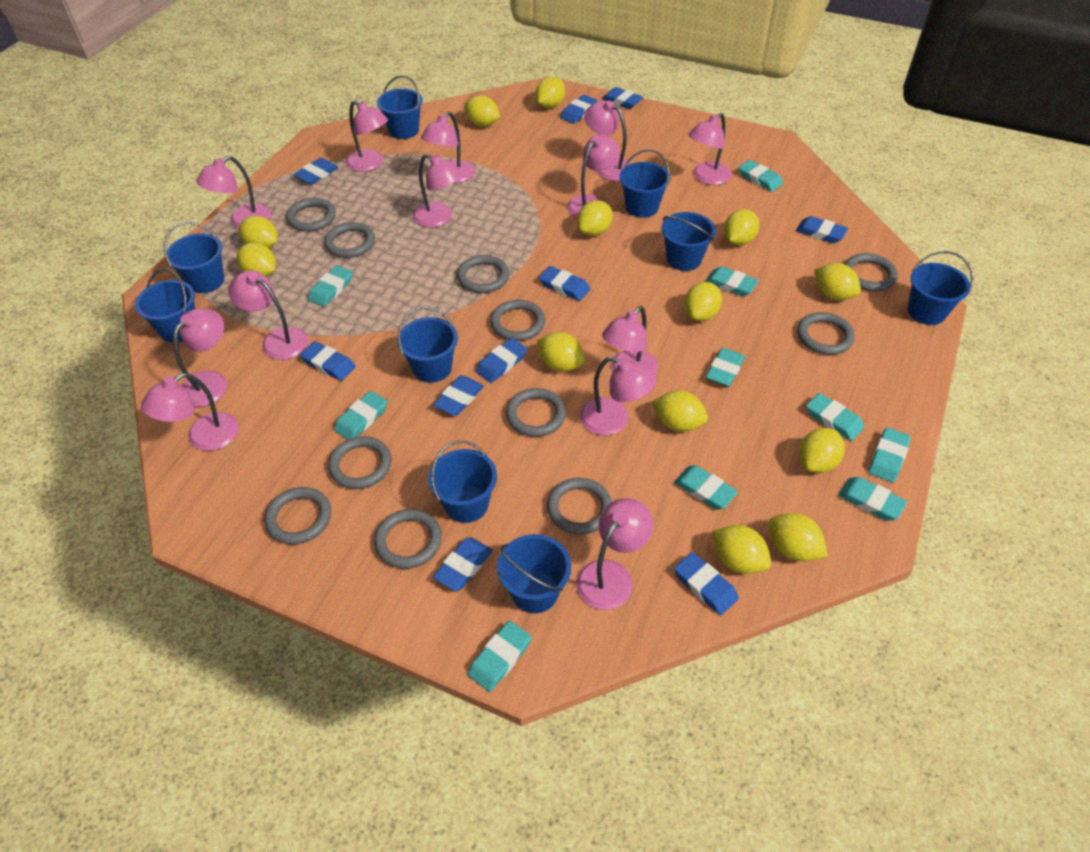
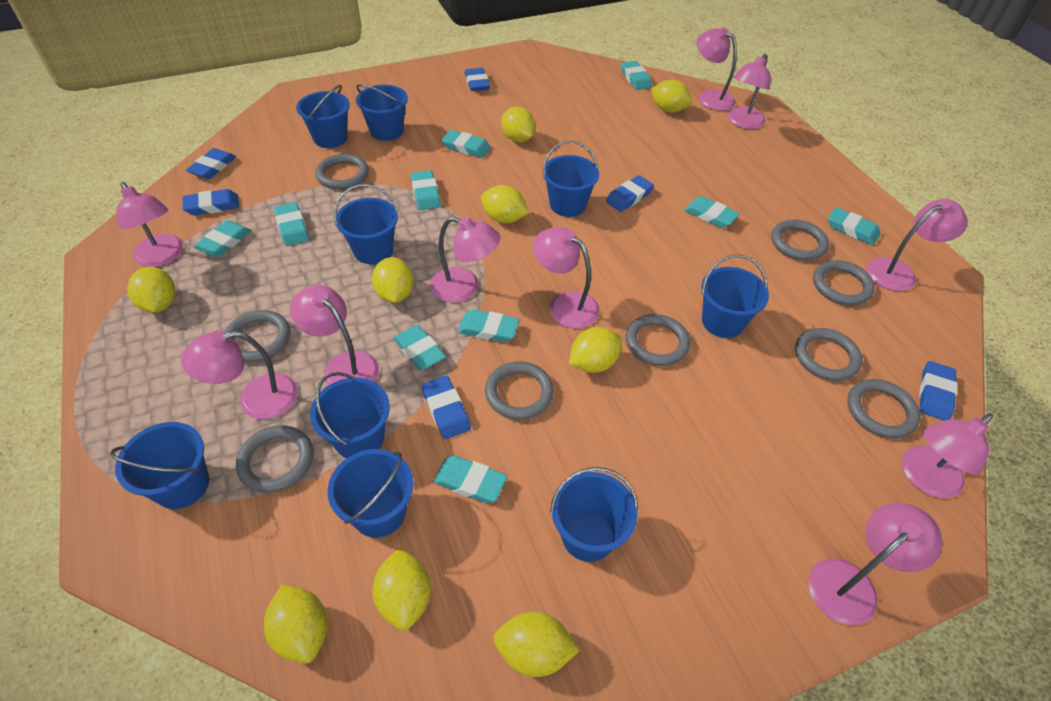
blue eraser: 10 -> 6
grey ring: 11 -> 9
pink lamp: 13 -> 10
yellow lemon: 13 -> 9

